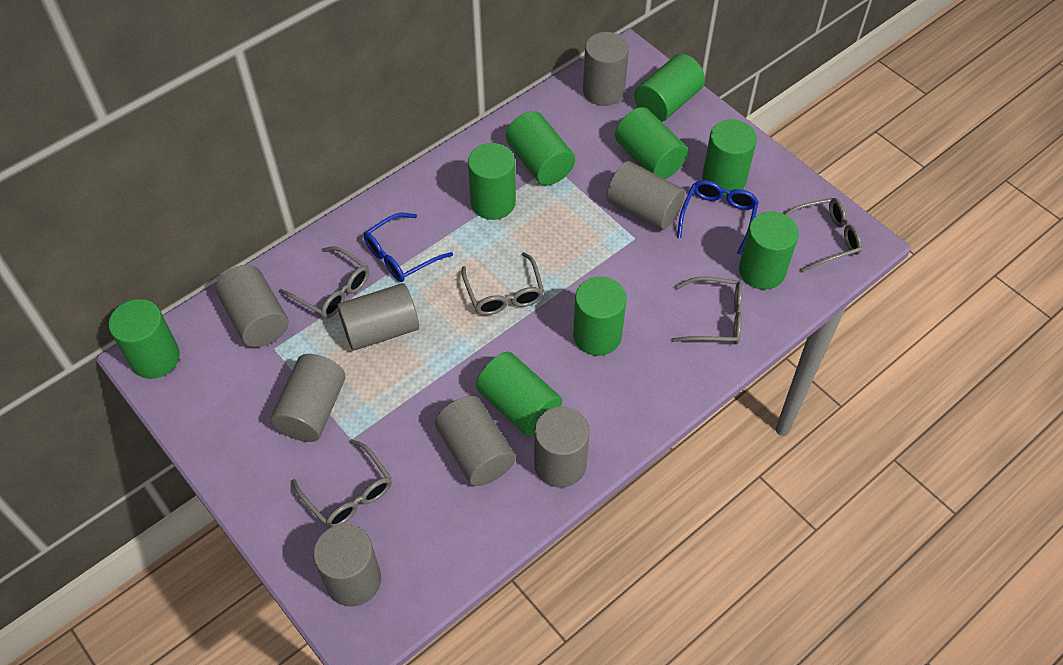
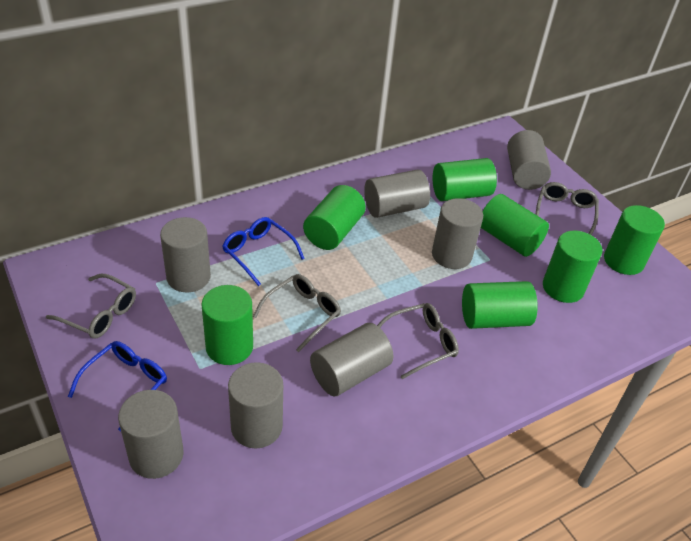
green cylinder: 9 -> 7
grey cylinder: 8 -> 7
grey glasses: 5 -> 4

